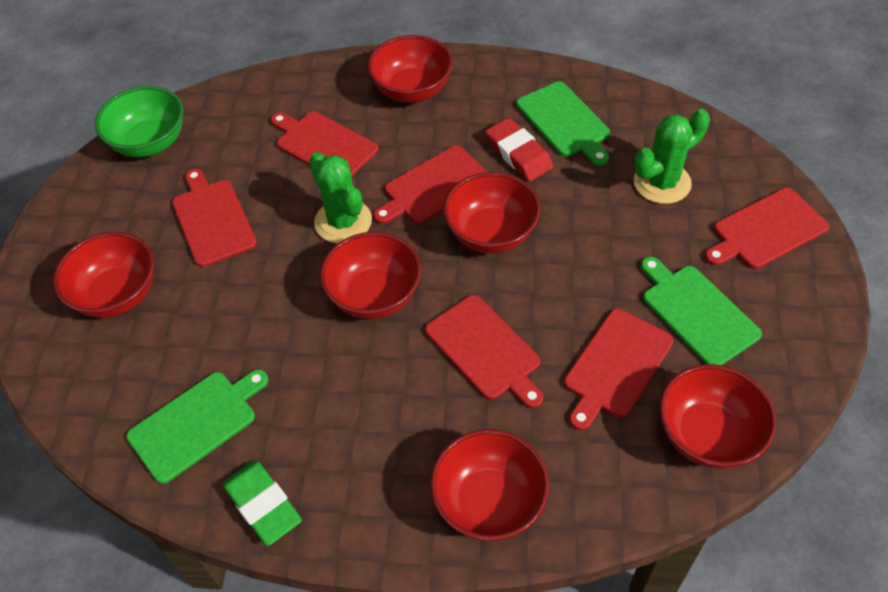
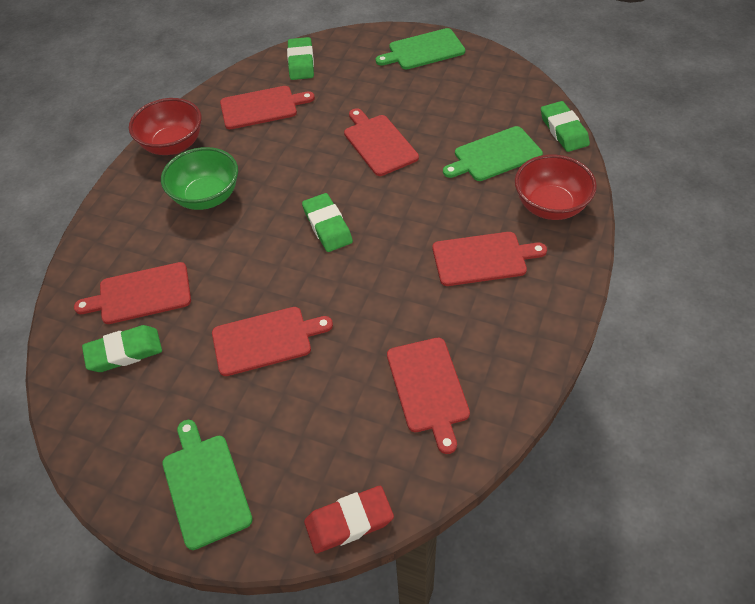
green cactus: 2 -> 0
green eraser: 1 -> 4
red bowl: 6 -> 2

